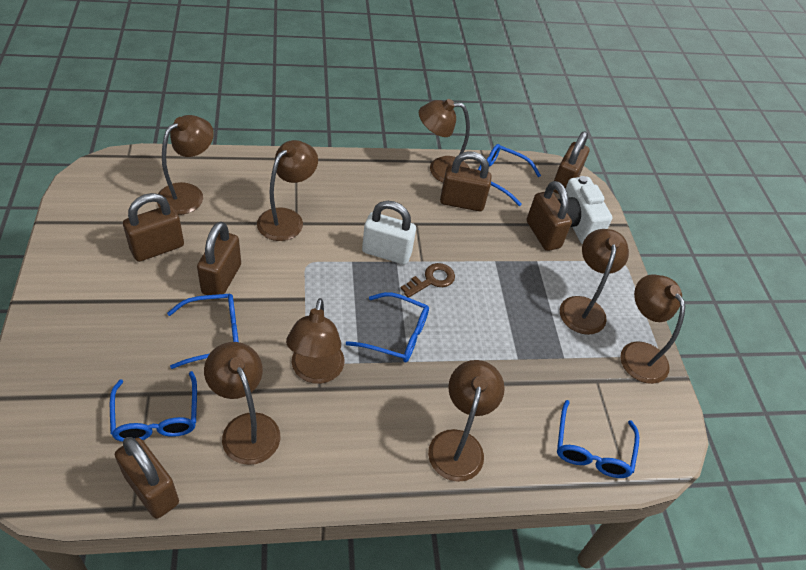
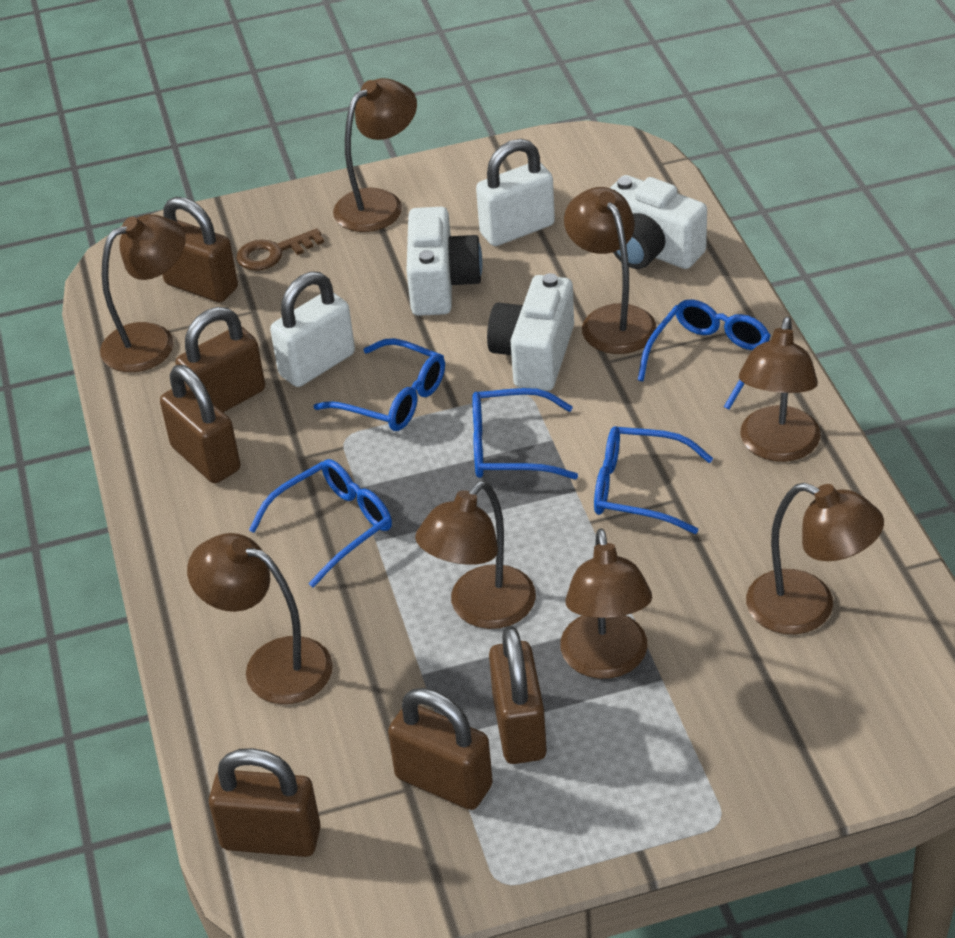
white camera: 1 -> 3
white padlock: 1 -> 2

